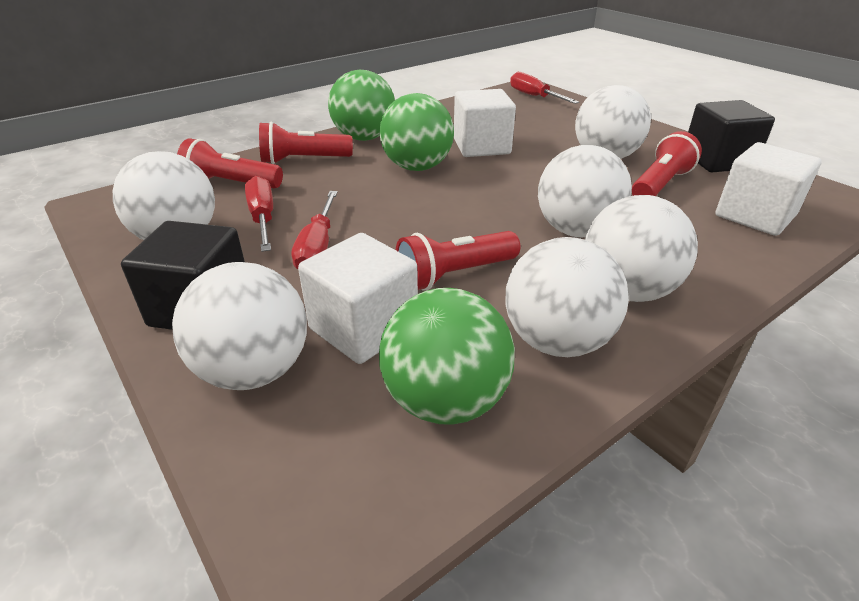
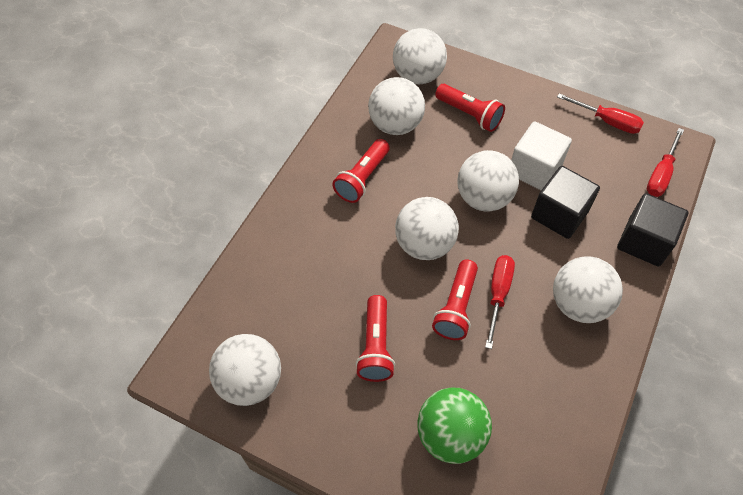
green ball: 3 -> 1
white cube: 3 -> 1

